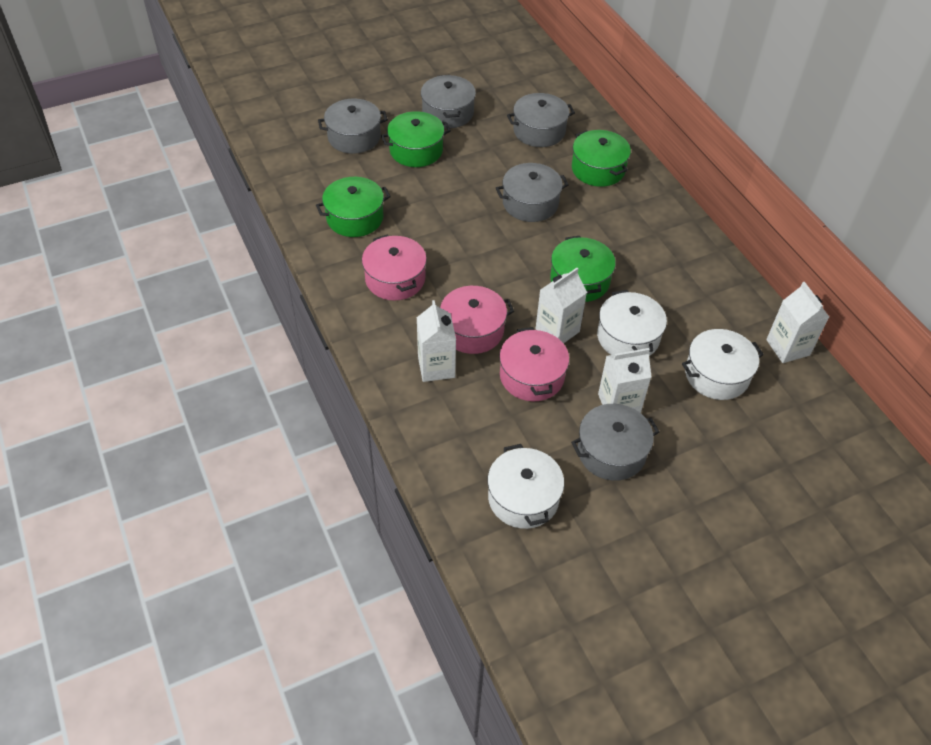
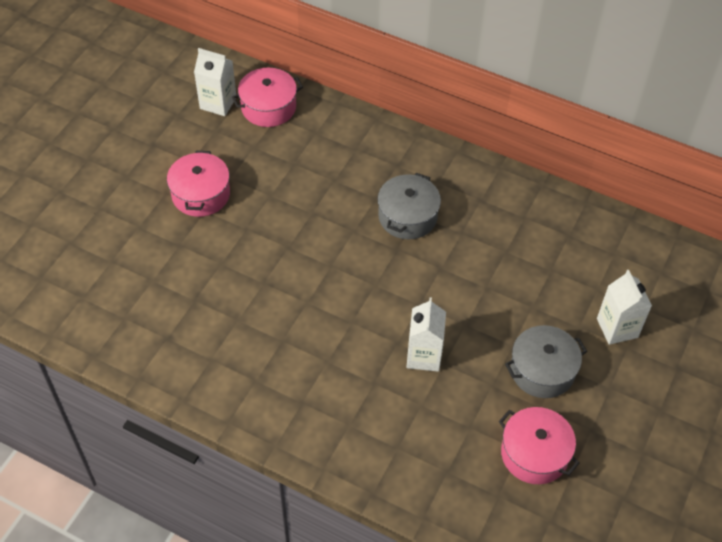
green pot: 4 -> 0
grey pot: 5 -> 2
white carton: 4 -> 3
white pot: 3 -> 0

